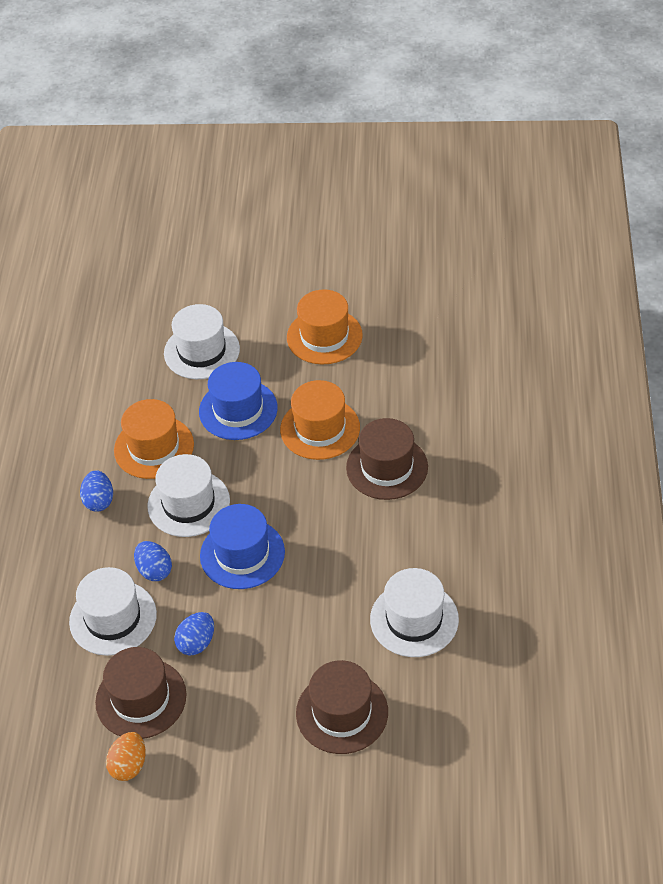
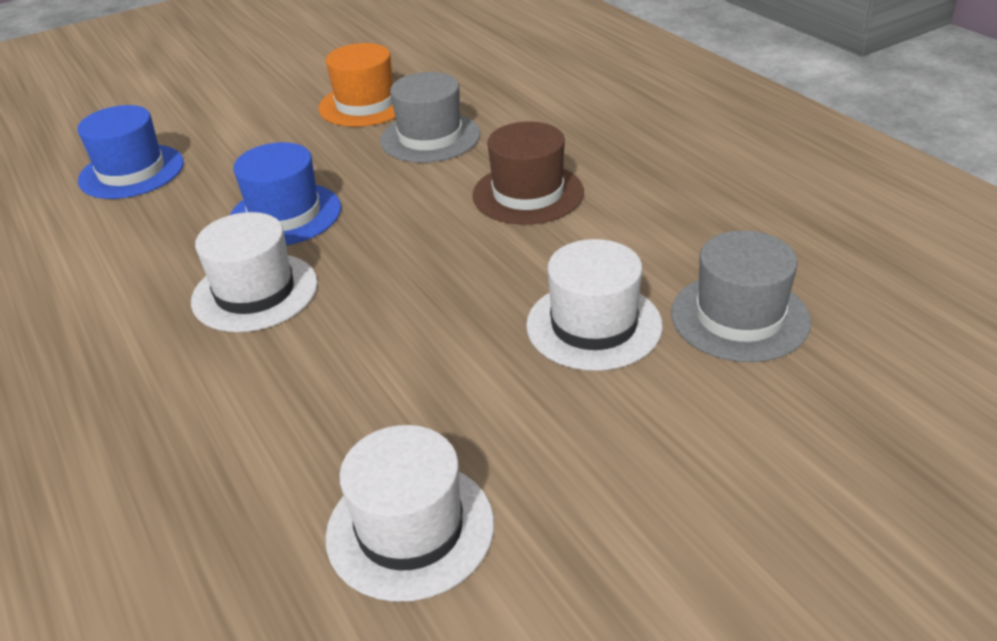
blue egg: 3 -> 0
brown hat: 3 -> 1
grey hat: 0 -> 2
orange egg: 1 -> 0
orange hat: 3 -> 1
white hat: 4 -> 3

